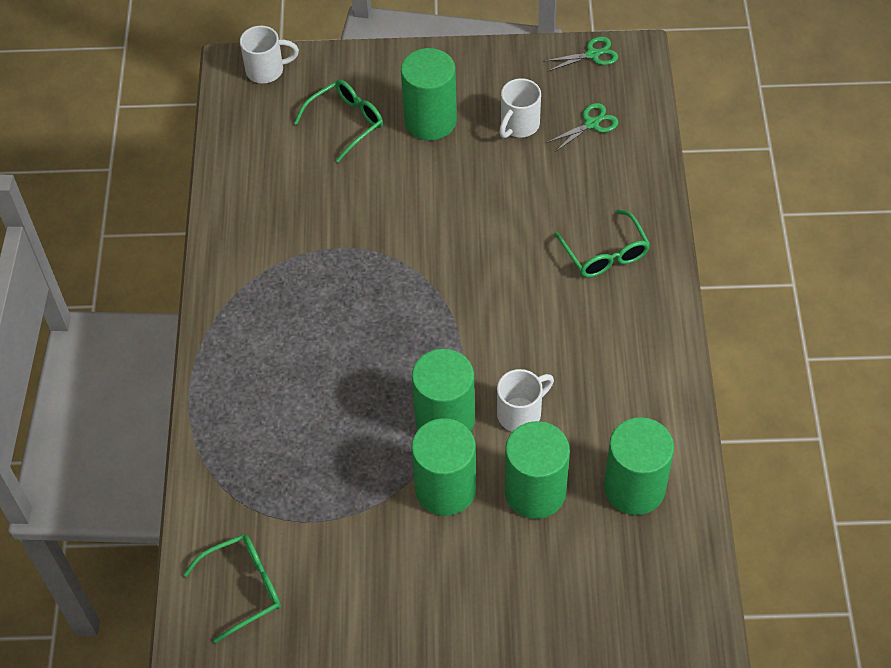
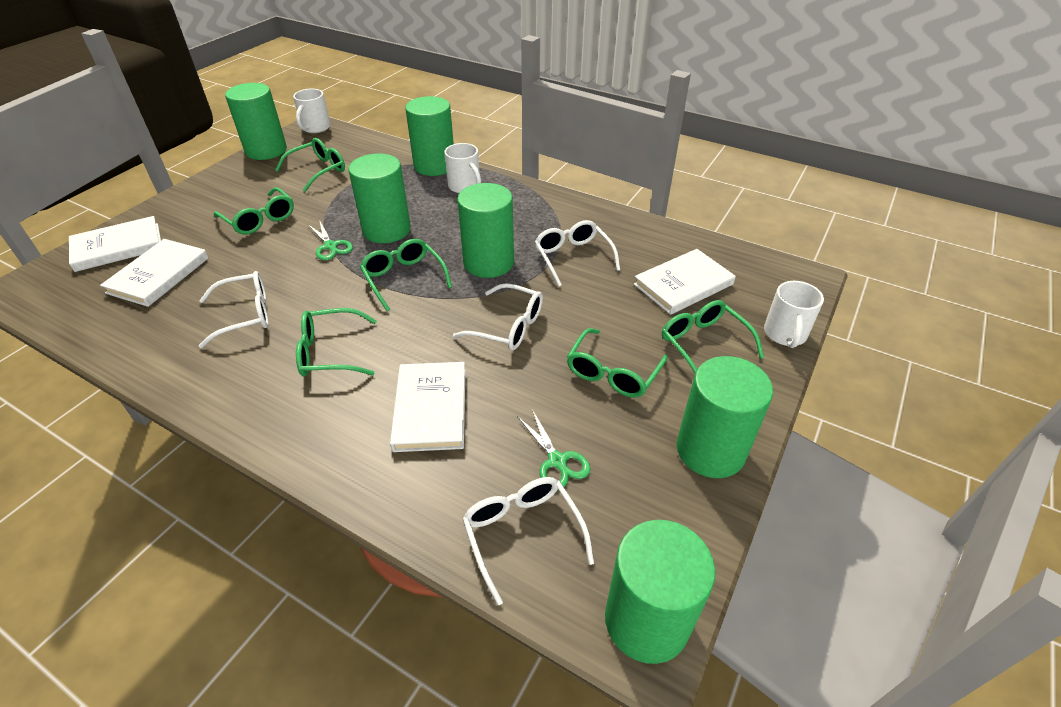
green cylinder: 5 -> 6
green glasses: 3 -> 6
white book: 0 -> 4
white glasses: 0 -> 4

